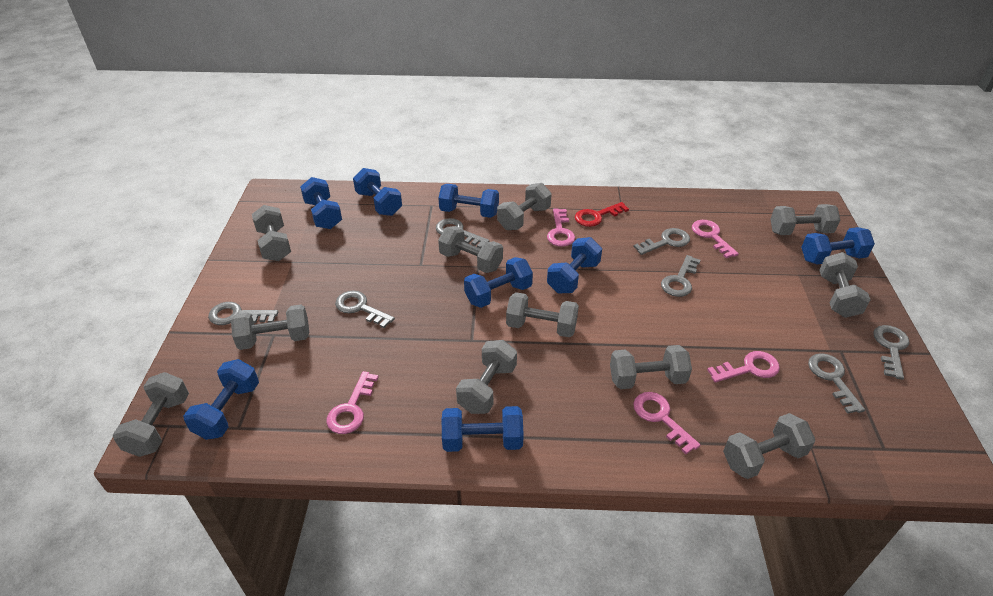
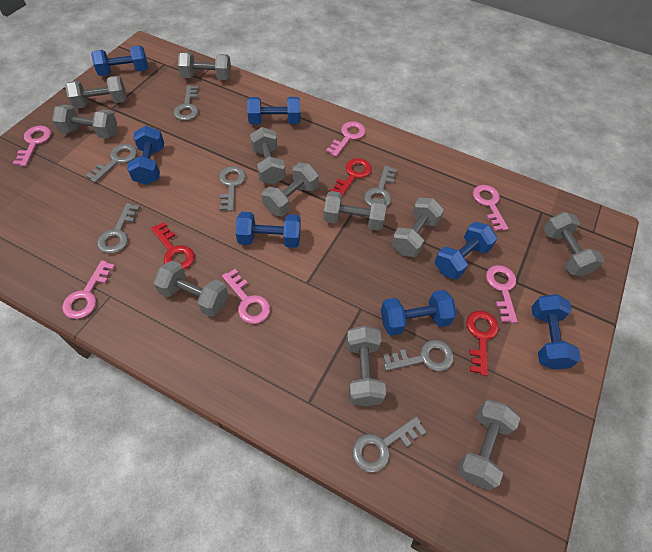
blue dumbbell: 8 -> 7
pink key: 5 -> 6
red key: 1 -> 3

